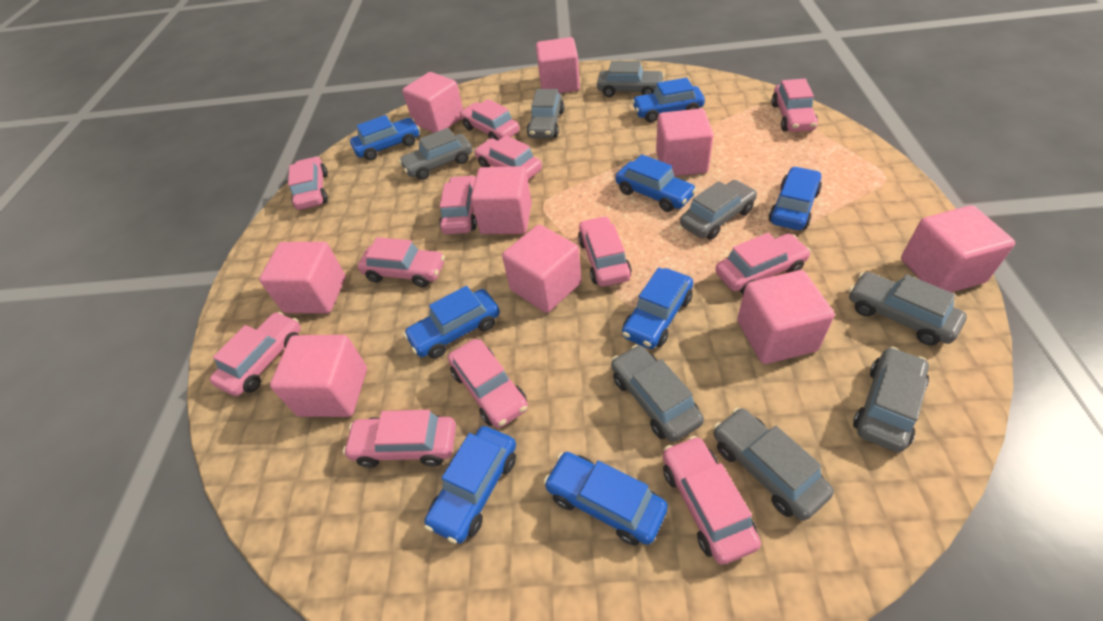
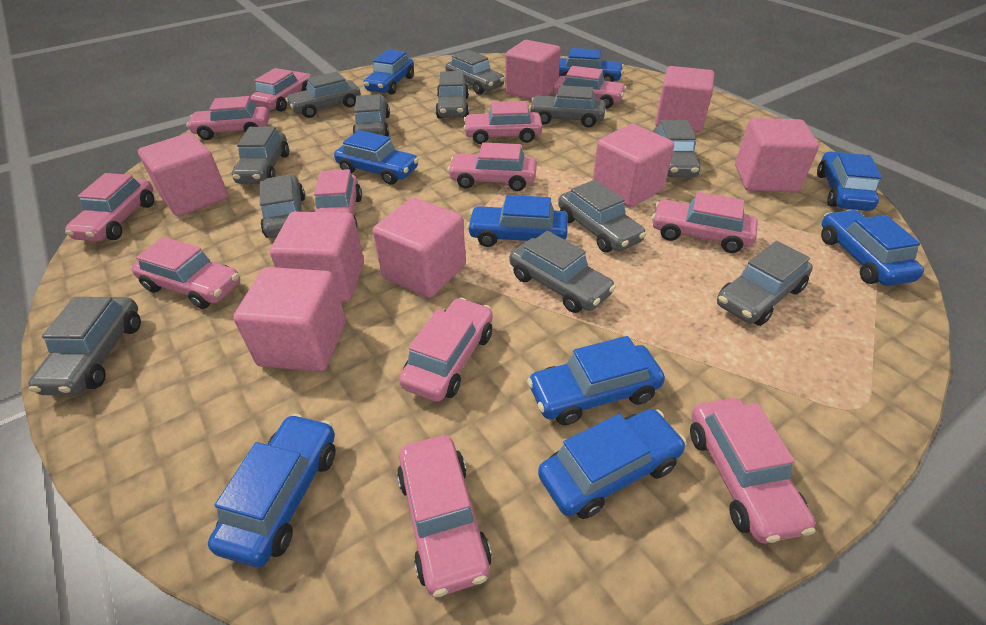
blue car: 8 -> 9
grey car: 8 -> 12
pink cube: 9 -> 8

